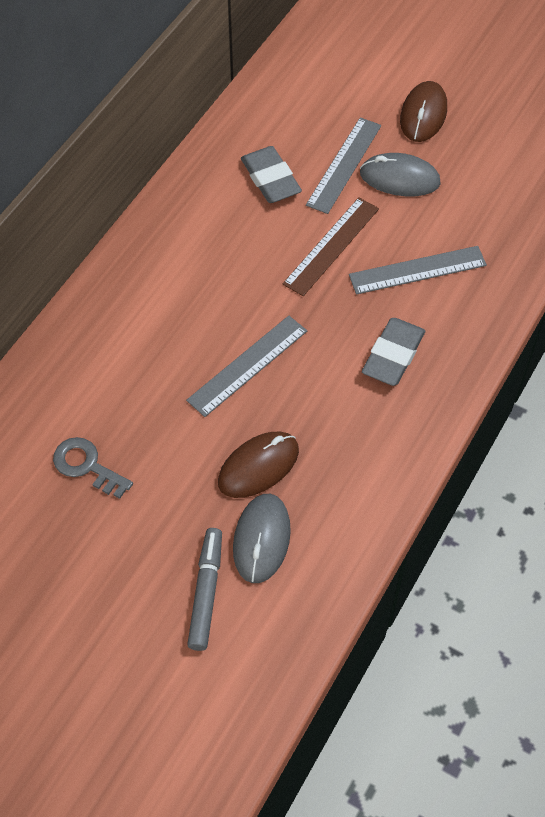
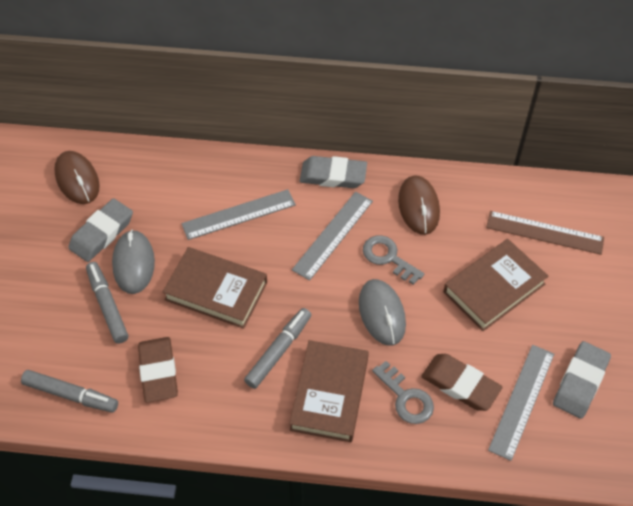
brown book: 0 -> 3
brown eraser: 0 -> 2
grey eraser: 2 -> 3
grey key: 1 -> 2
grey marker: 1 -> 3

